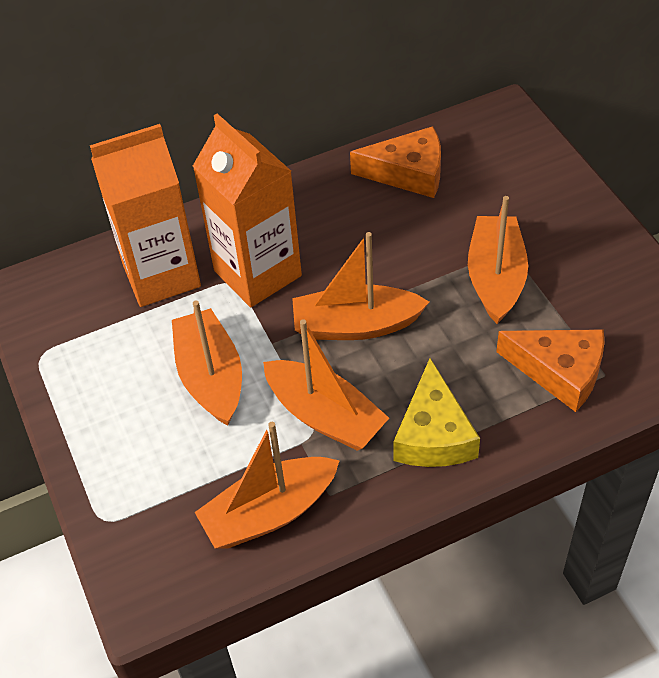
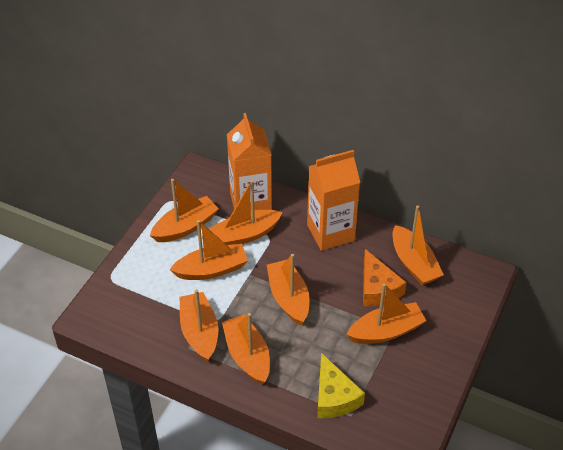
orange boat: 5 -> 8
orange cheese: 2 -> 1

